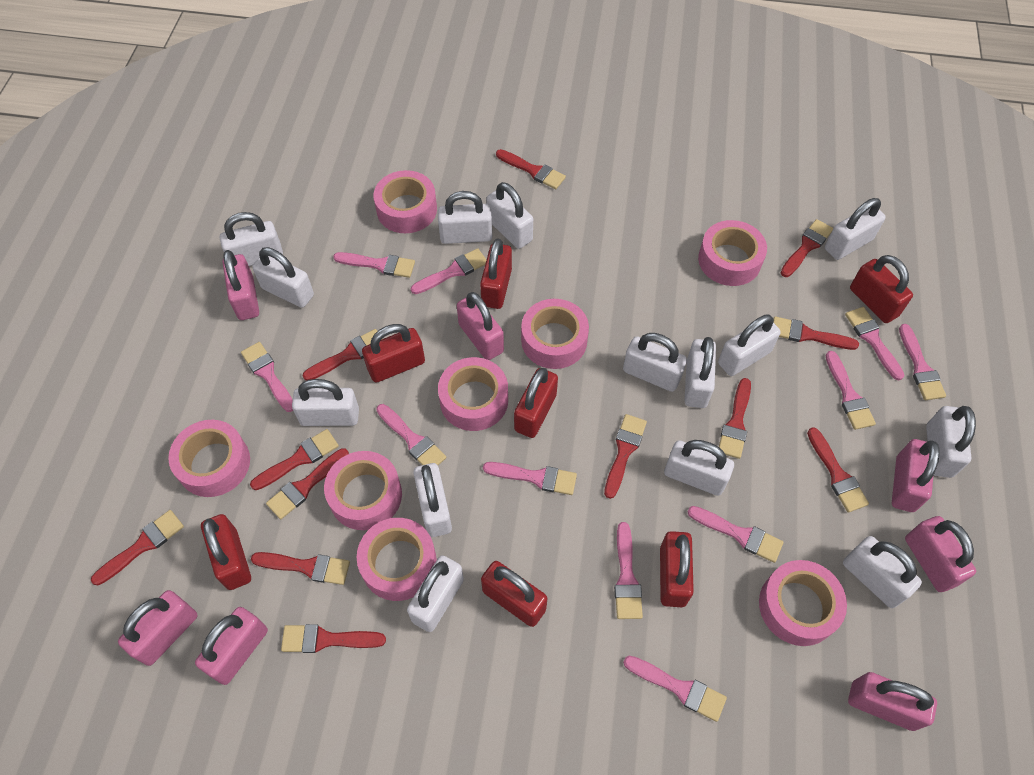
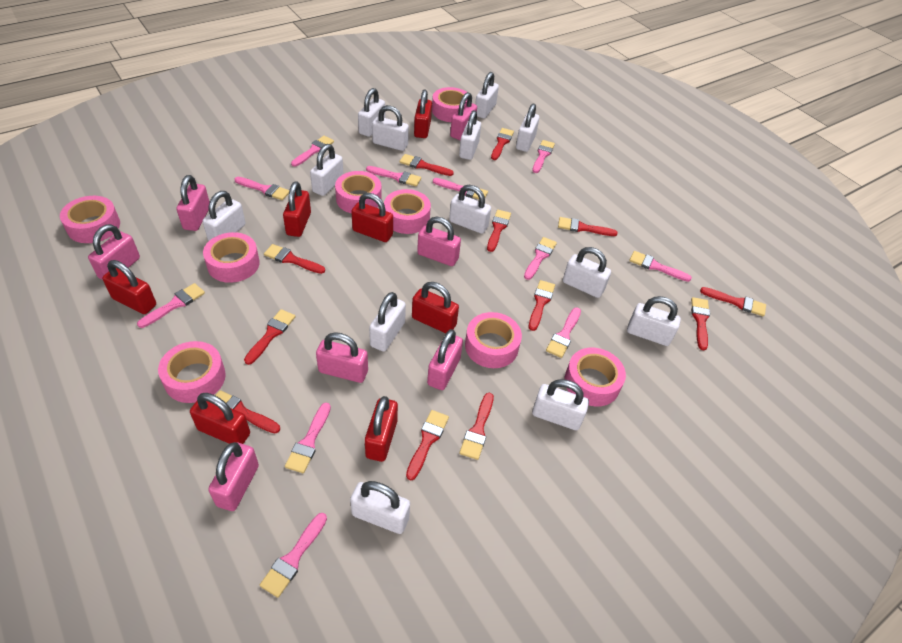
white padlock: 14 -> 13

